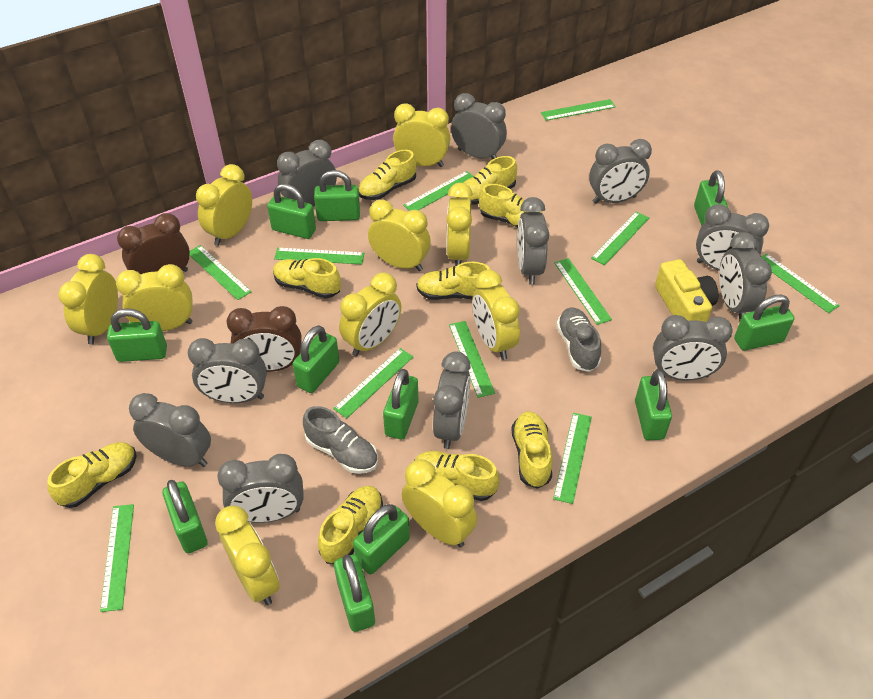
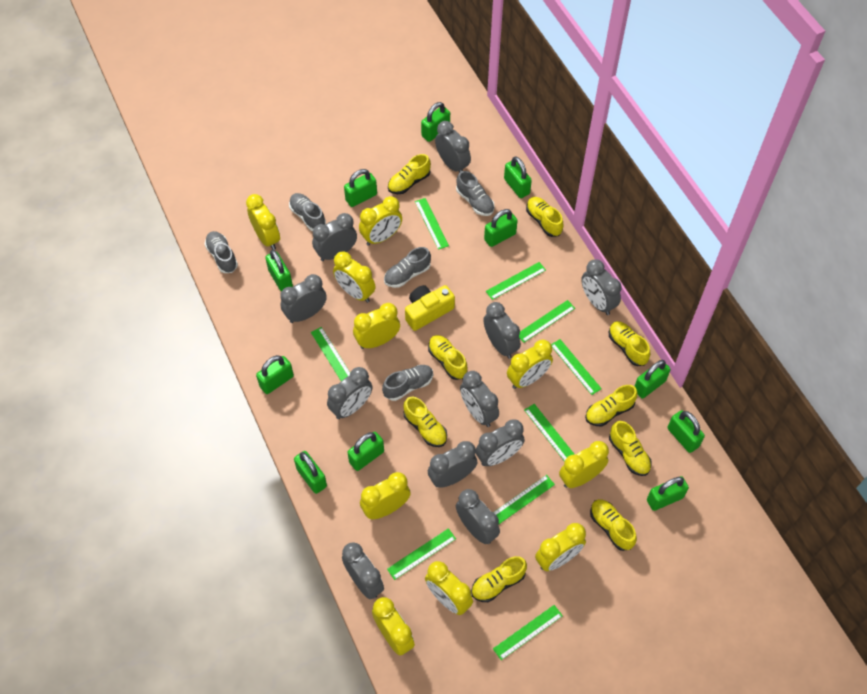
brown clock: 2 -> 0
green ruler: 11 -> 9
grey shoe: 2 -> 5

